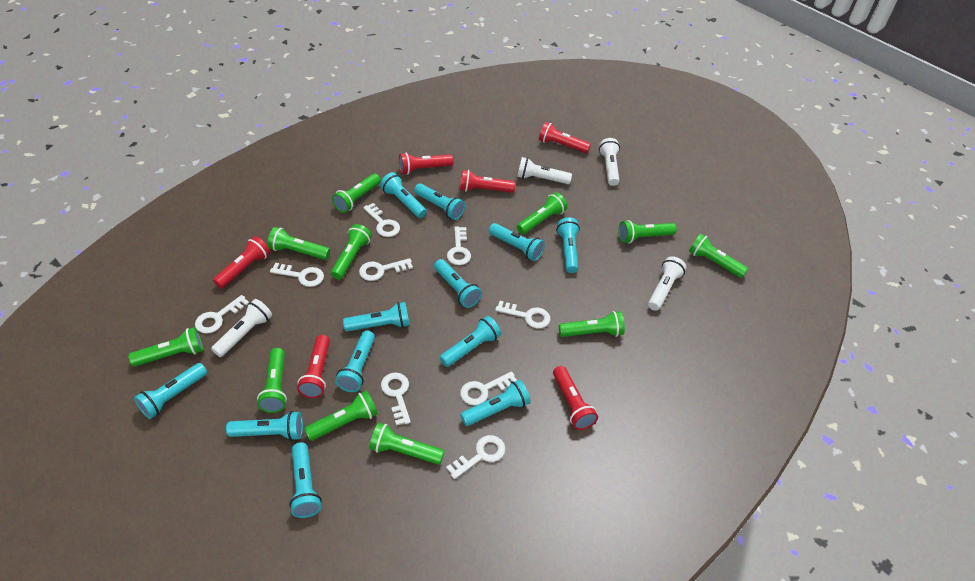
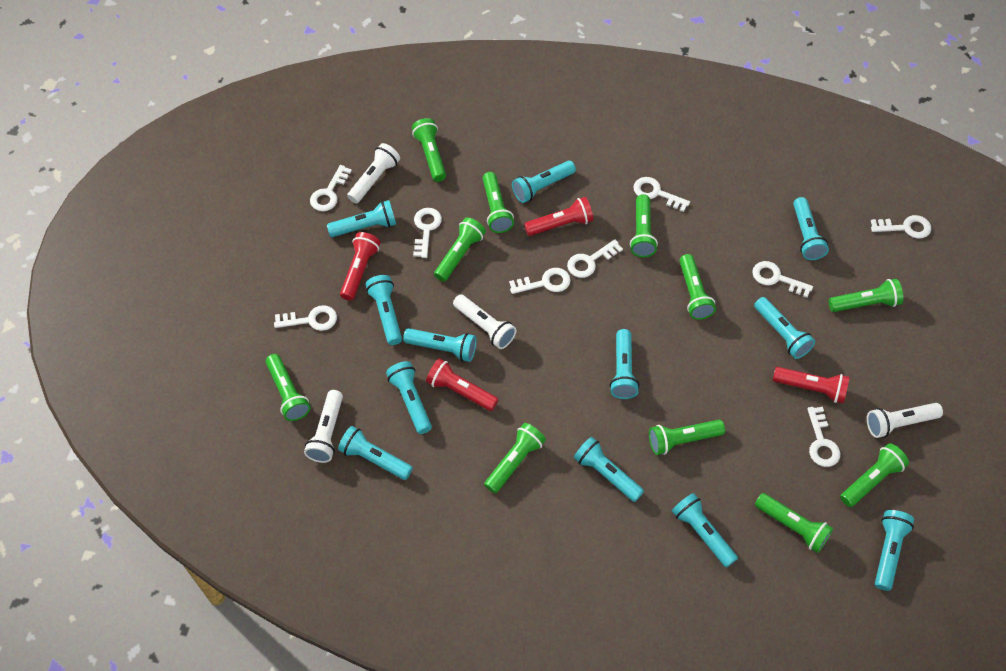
red flashlight: 6 -> 4

